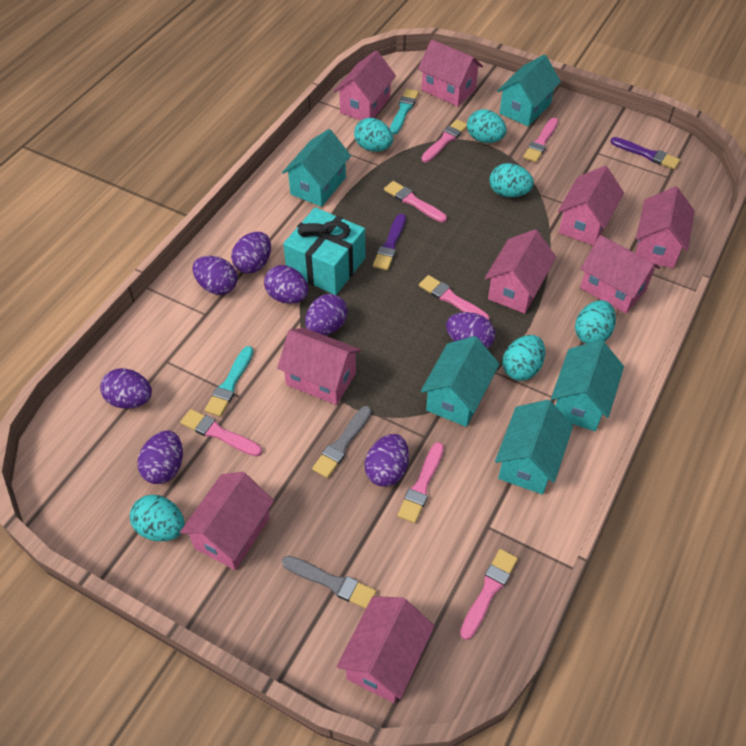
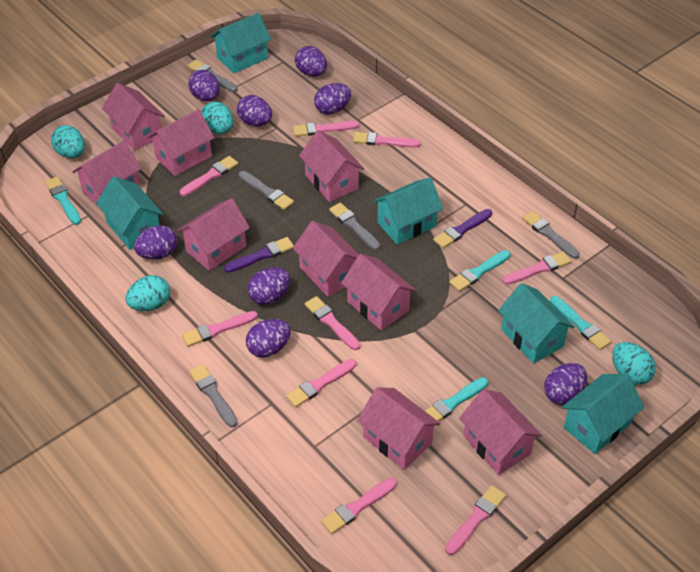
grey brush: 2 -> 5
pink brush: 7 -> 9
turquoise brush: 2 -> 4
turquoise egg: 6 -> 4
turquoise gift: 1 -> 0

